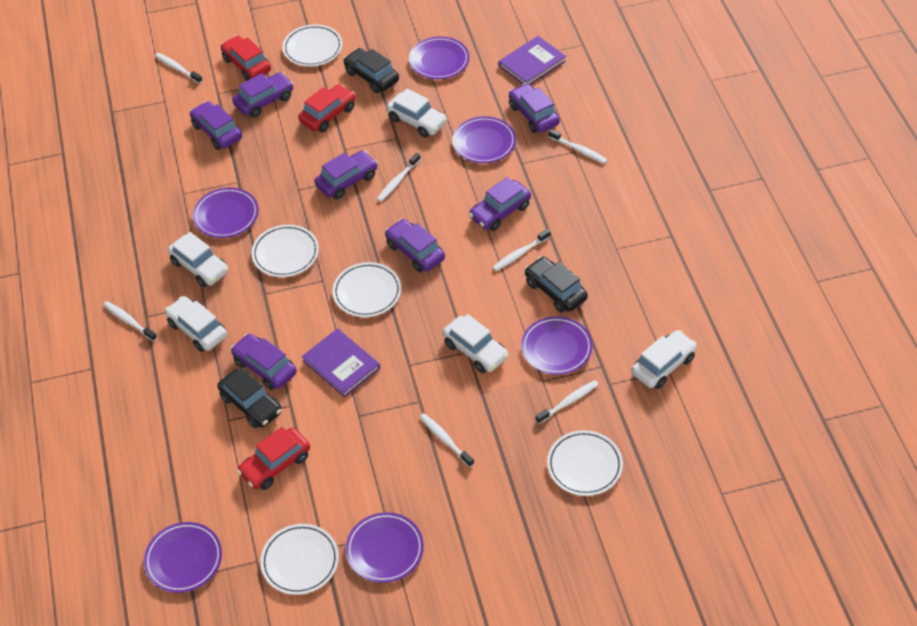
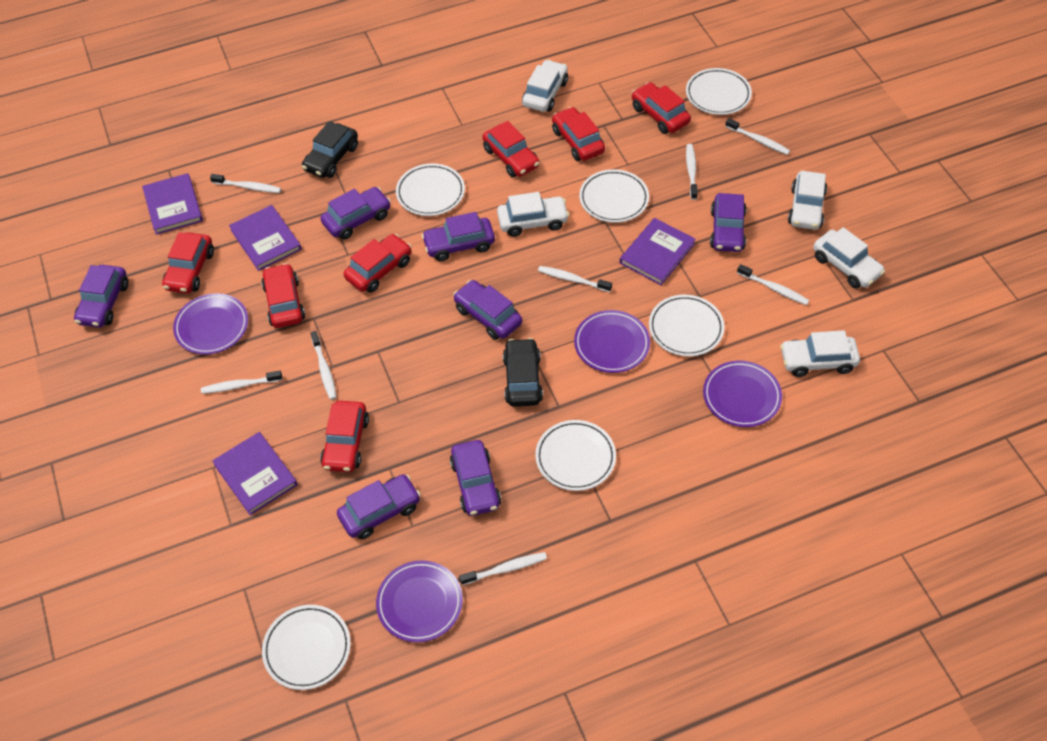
black car: 3 -> 2
purple book: 2 -> 4
purple plate: 6 -> 4
red car: 3 -> 7
white plate: 5 -> 6
white toothbrush: 7 -> 8

